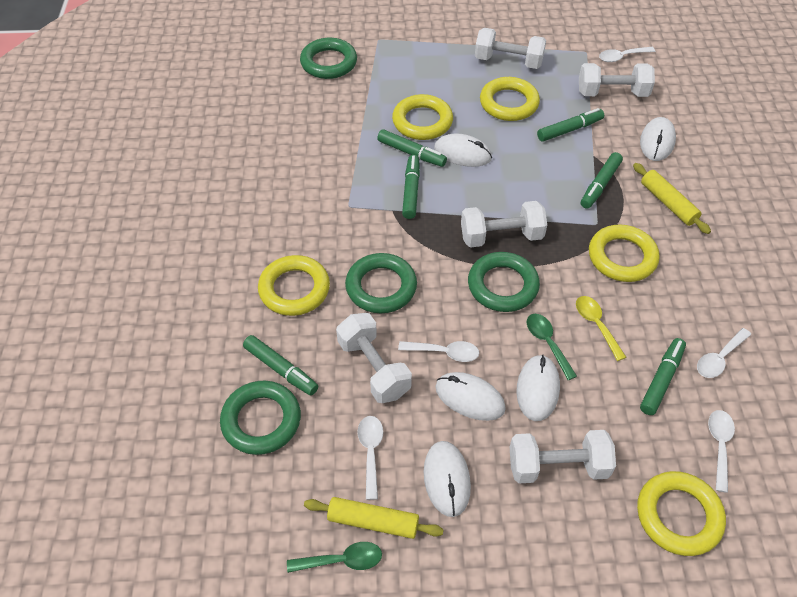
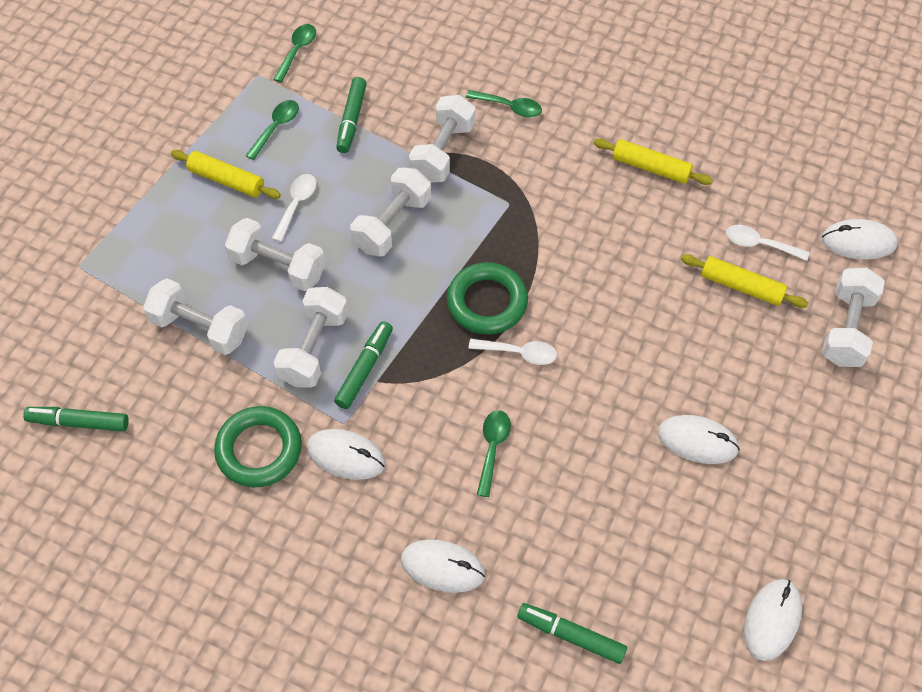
green marker: 6 -> 4
green ring: 4 -> 2
green spoon: 2 -> 4
white dumbbell: 5 -> 6
white spoon: 5 -> 3
yellow ring: 5 -> 0
yellow rolling pin: 2 -> 3
yellow spoon: 1 -> 0

